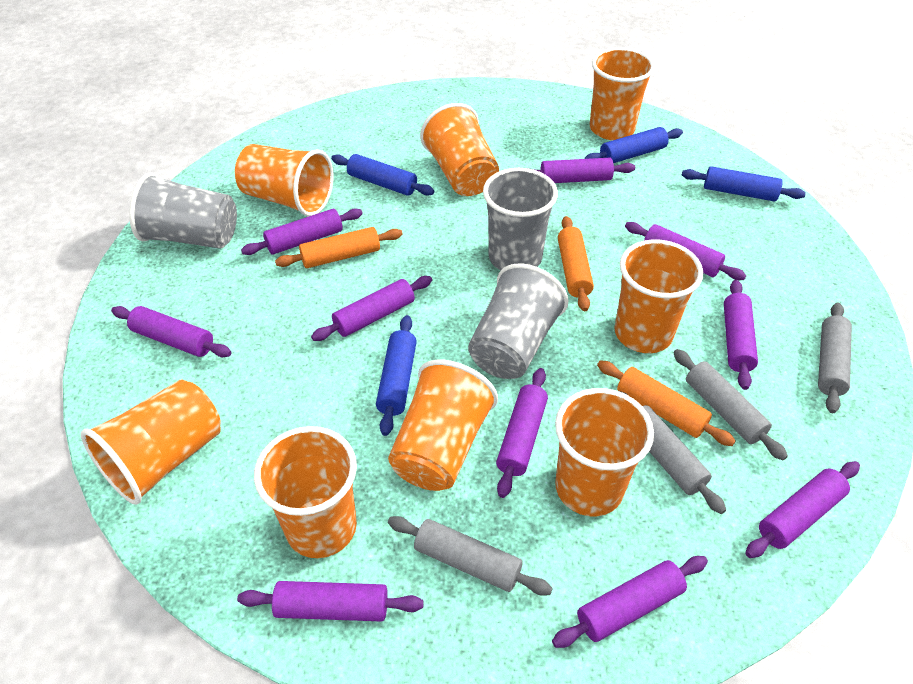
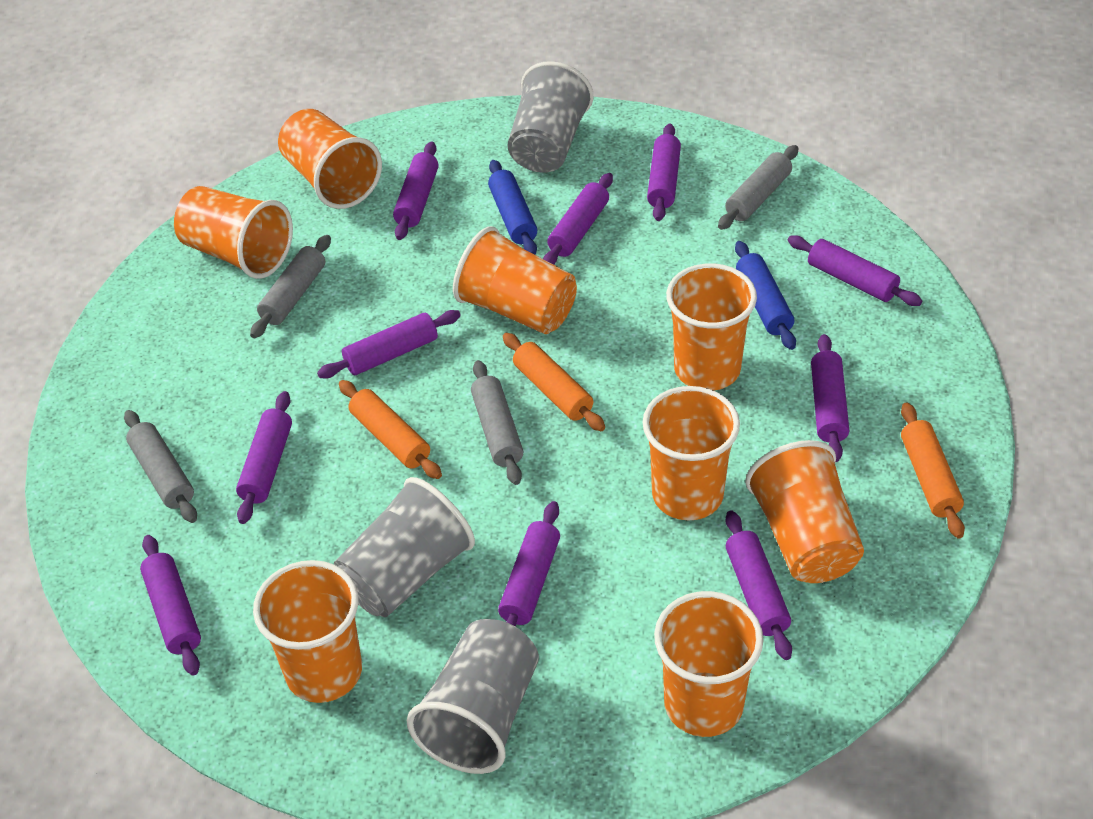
blue rolling pin: 4 -> 2

